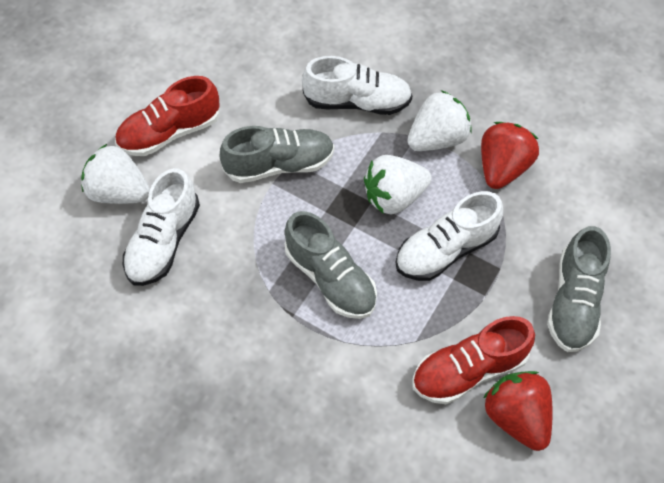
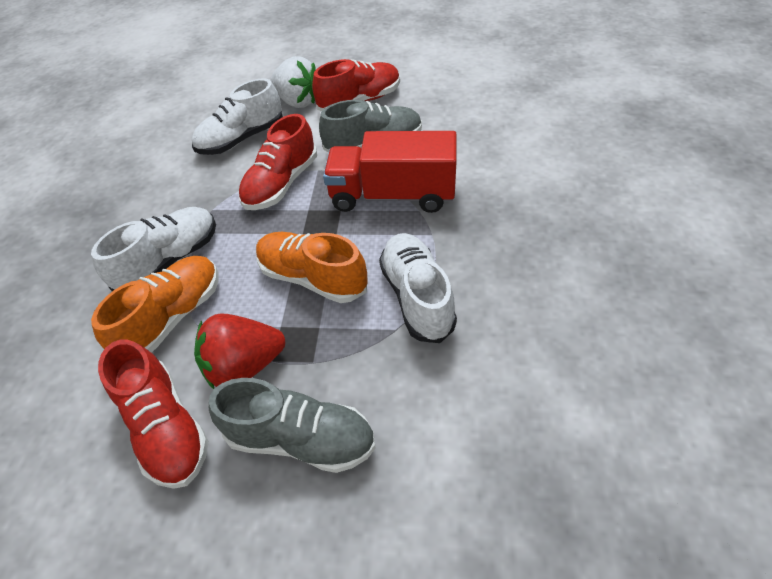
grey shoe: 3 -> 2
orange shoe: 0 -> 2
red shoe: 2 -> 3
red strawberry: 2 -> 1
red truck: 0 -> 1
white strawberry: 3 -> 1

